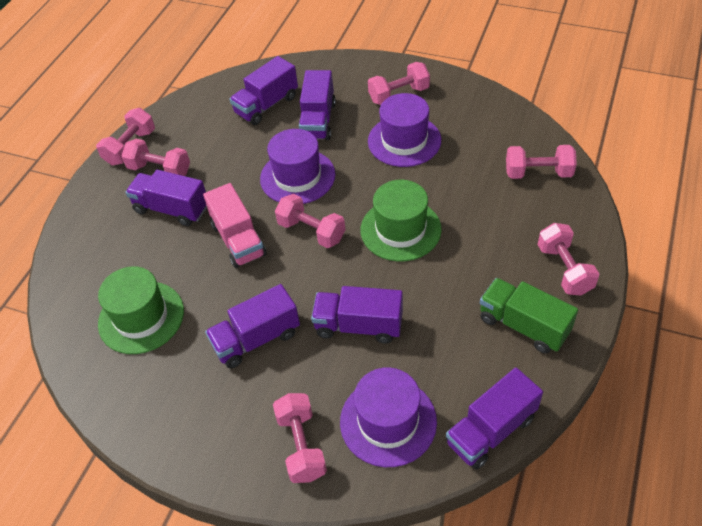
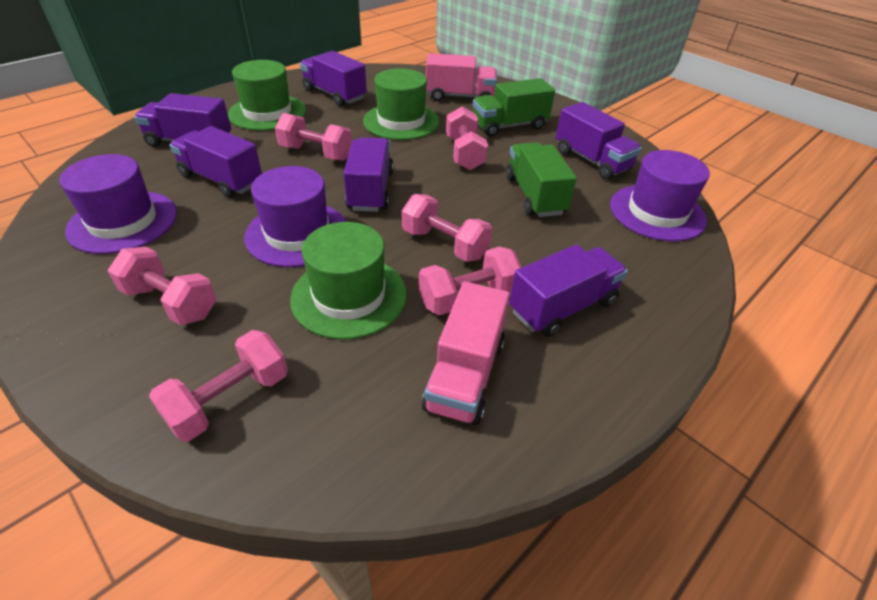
green hat: 2 -> 3
green truck: 1 -> 2
pink dumbbell: 7 -> 6
pink truck: 1 -> 2

